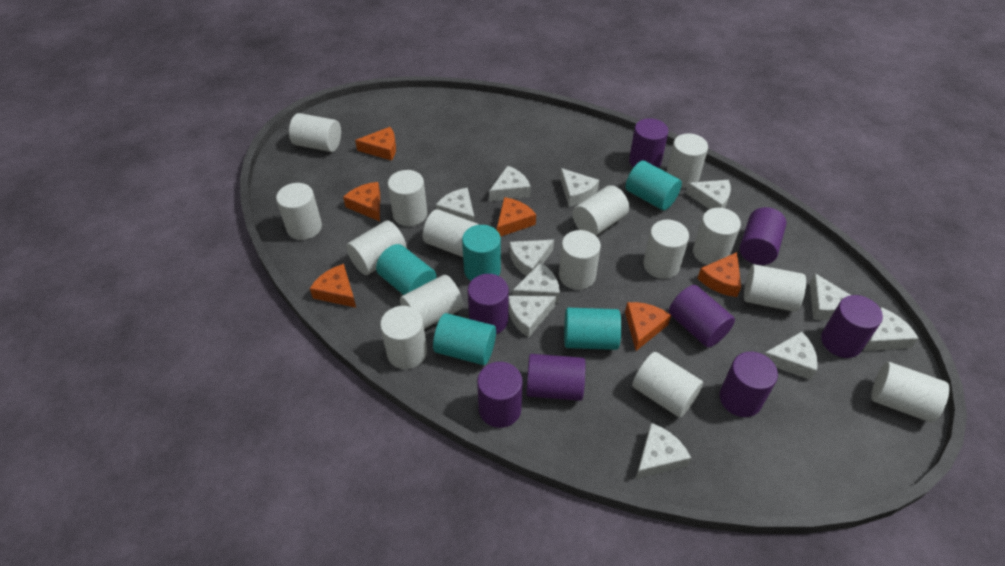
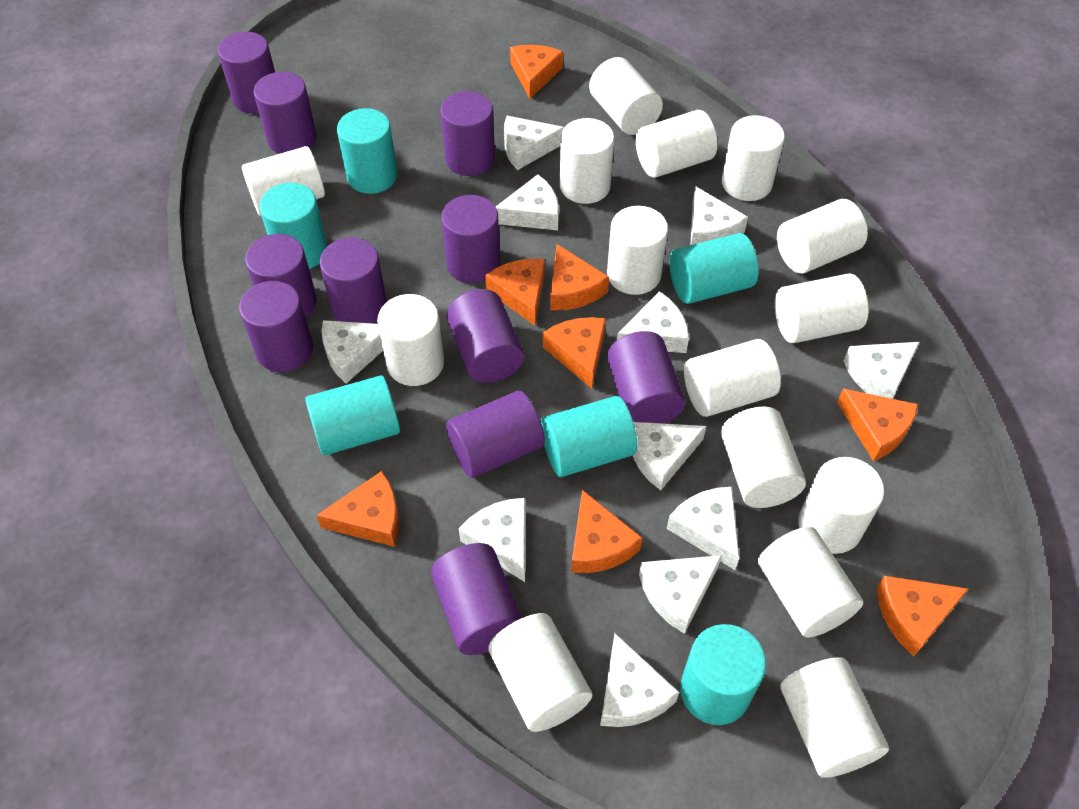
orange cheese: 6 -> 8
purple cylinder: 8 -> 11
turquoise cylinder: 5 -> 6

